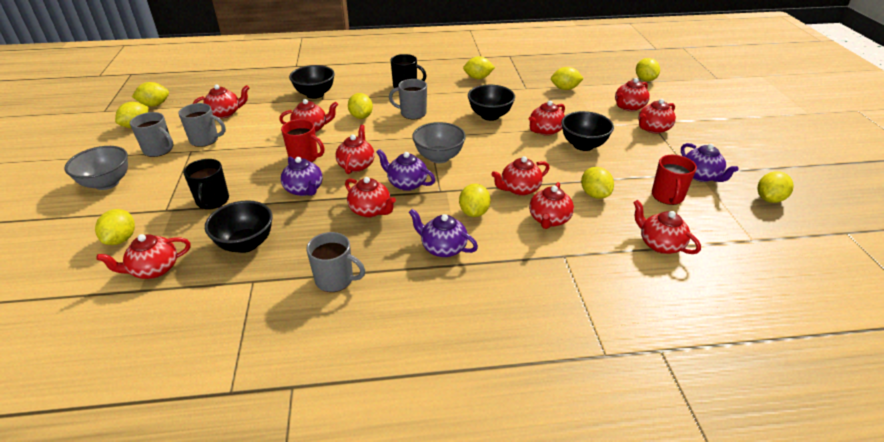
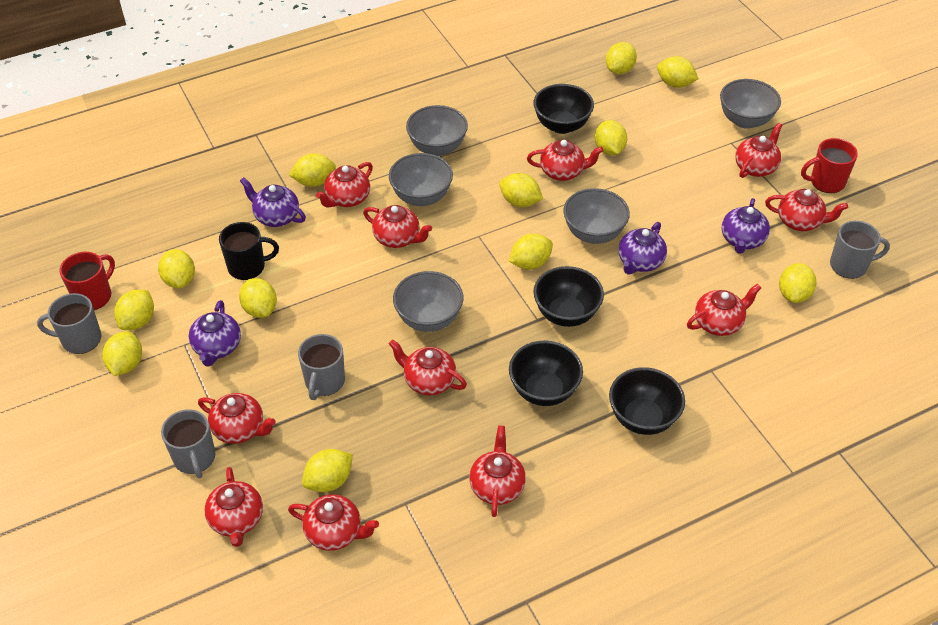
black mug: 2 -> 1
grey bowl: 2 -> 5
yellow lemon: 10 -> 12

